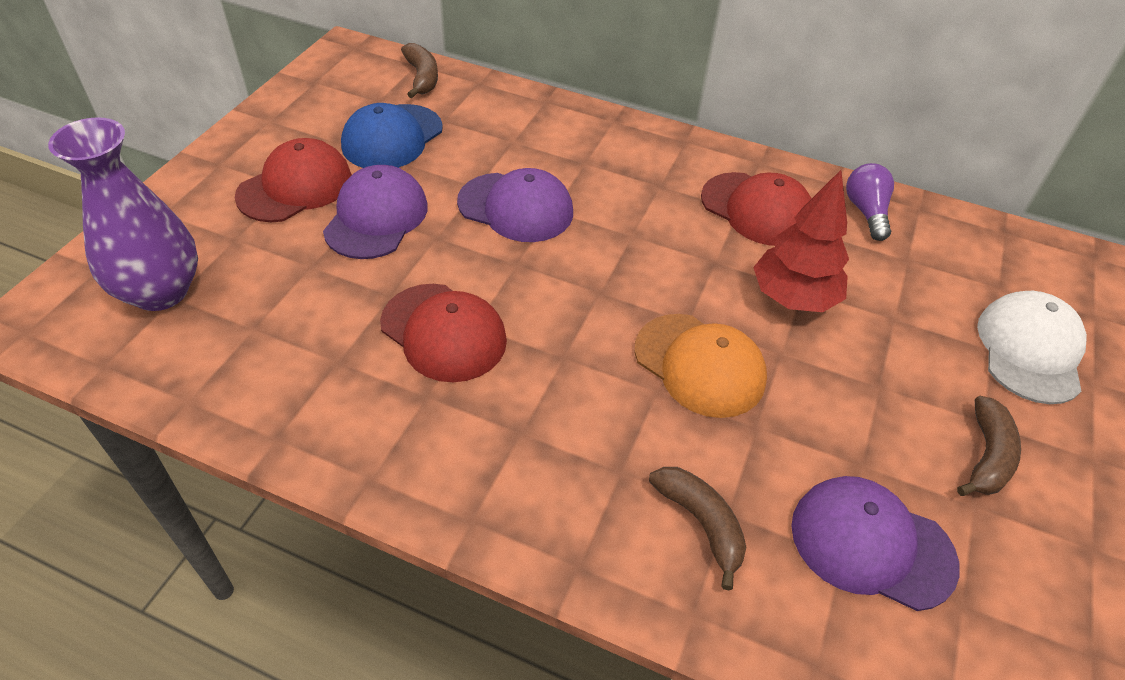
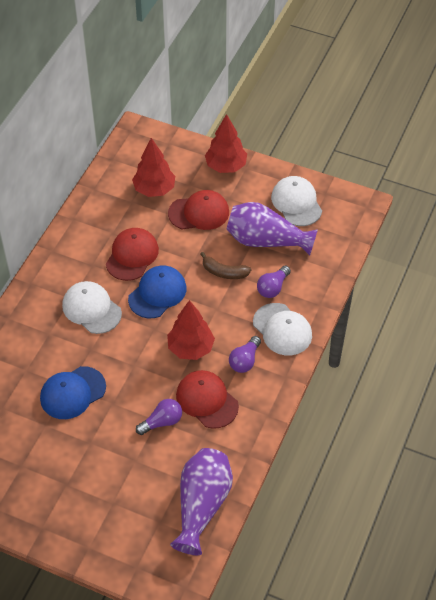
blue cap: 1 -> 2
brown banana: 3 -> 1
orange cap: 1 -> 0
purple cap: 3 -> 0
purple light bulb: 1 -> 3
purple vase: 1 -> 2
red tree: 1 -> 3
white cap: 1 -> 3

